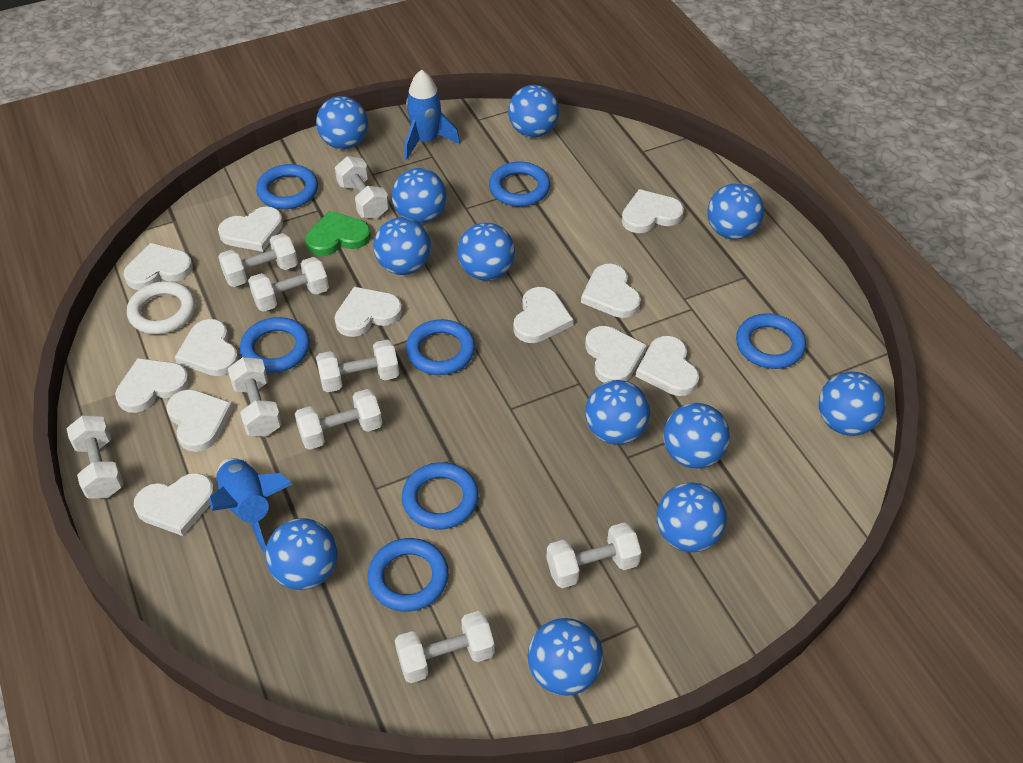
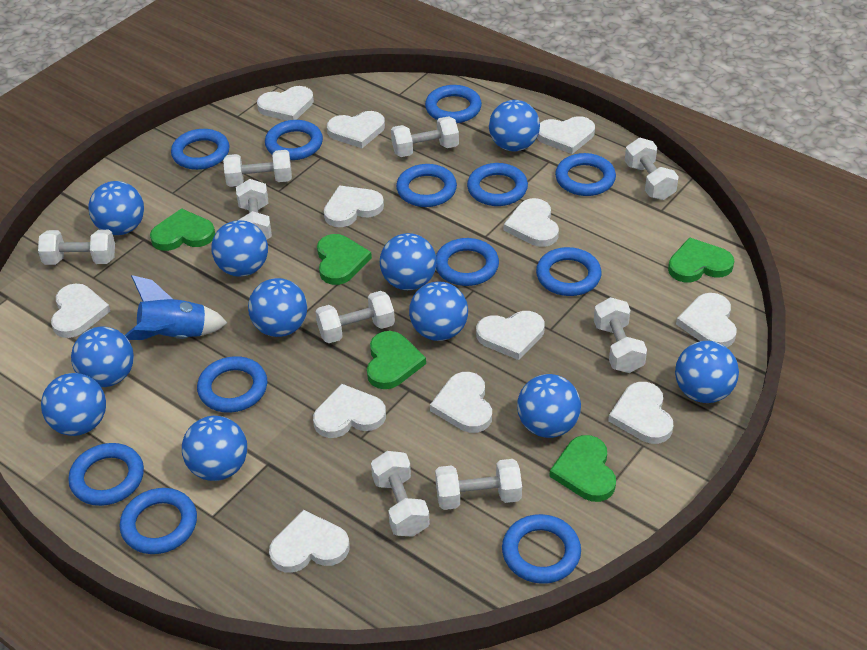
blue ball: 12 -> 11
blue ring: 7 -> 12
blue rocket: 2 -> 1
green heart: 1 -> 5
white ring: 1 -> 0

